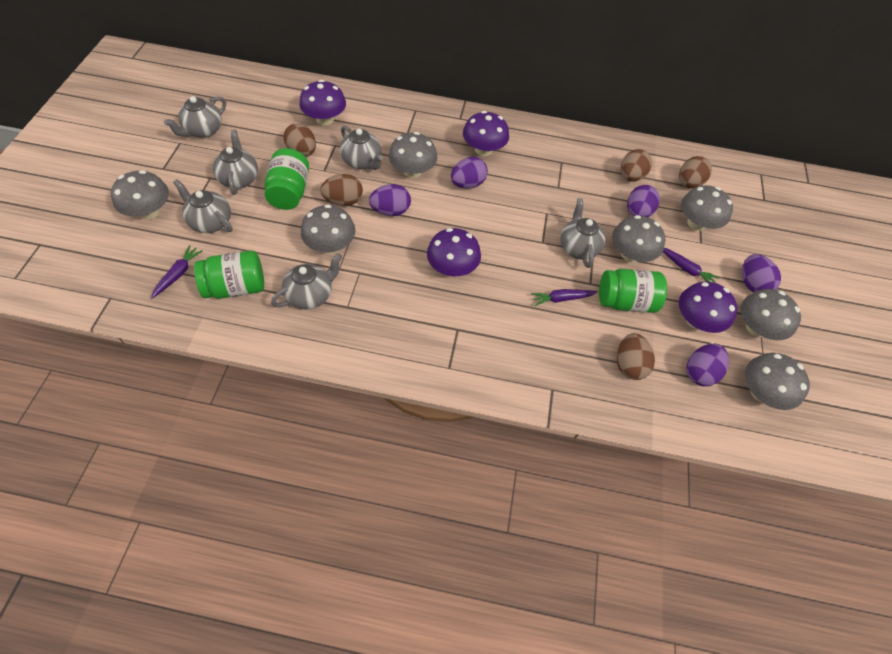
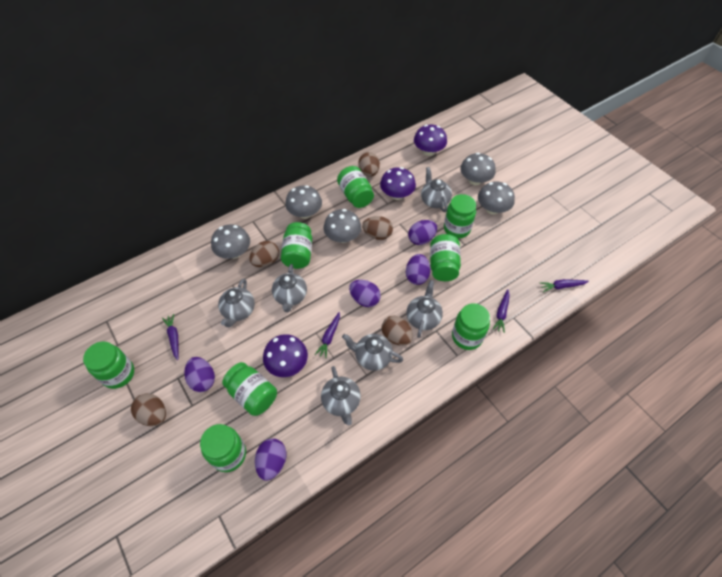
green jar: 3 -> 8
grey mushroom: 7 -> 5
purple carrot: 3 -> 4
purple mushroom: 4 -> 3

